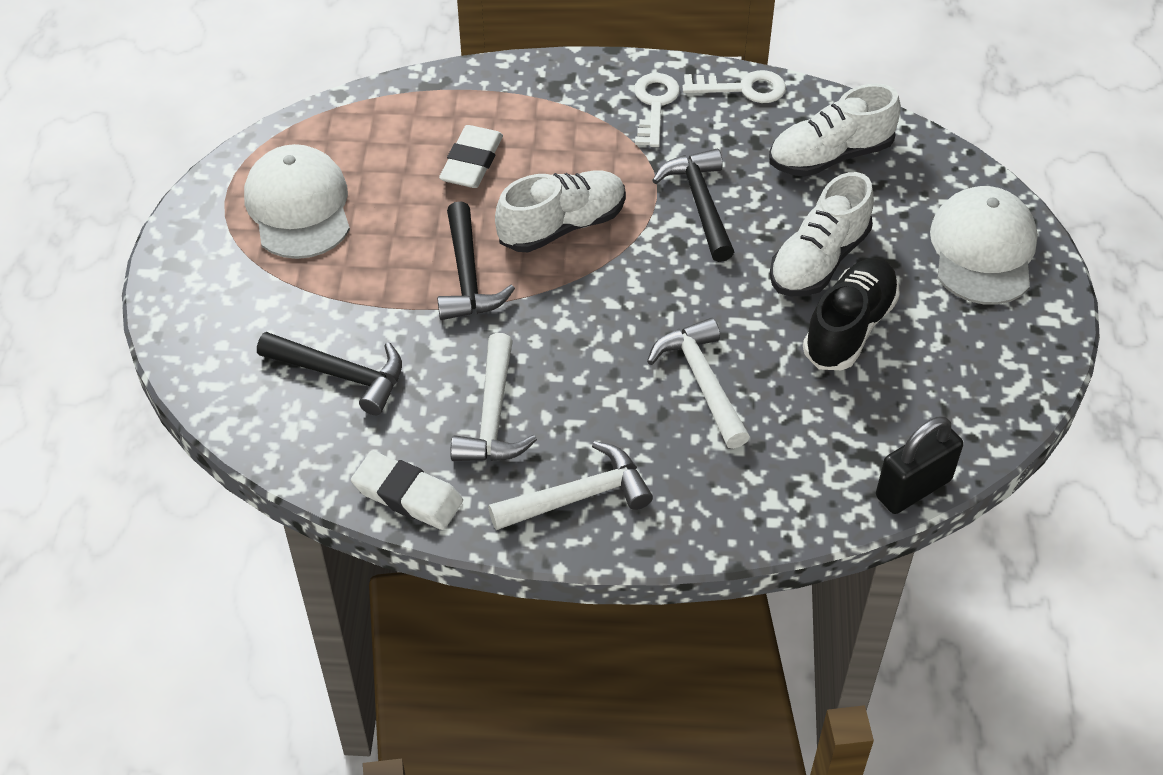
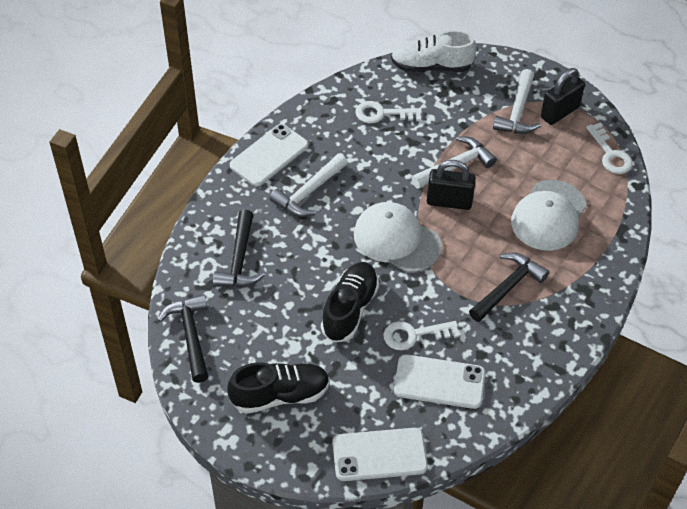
black padlock: 1 -> 2
black shoe: 1 -> 2
white eraser: 2 -> 0
white key: 2 -> 3
white phone: 0 -> 3
white shoe: 3 -> 1

